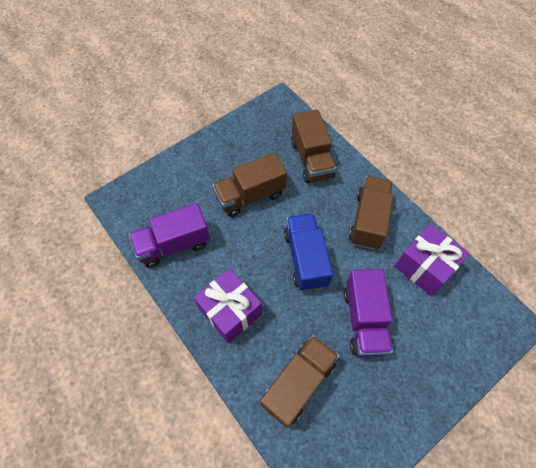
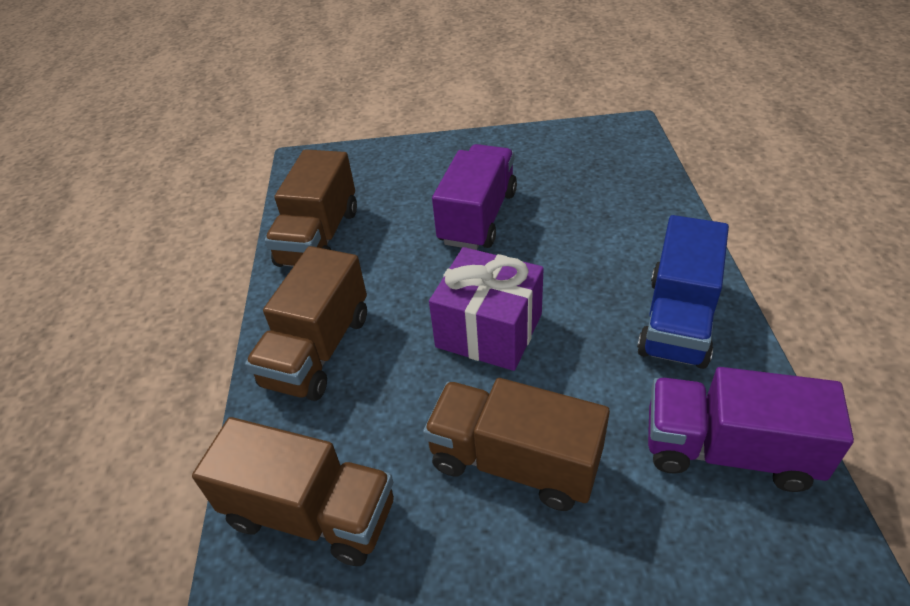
purple gift: 2 -> 1

